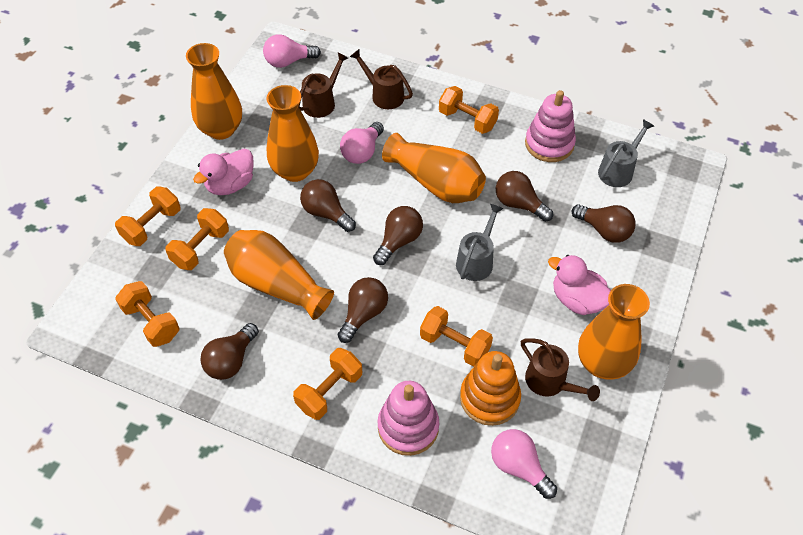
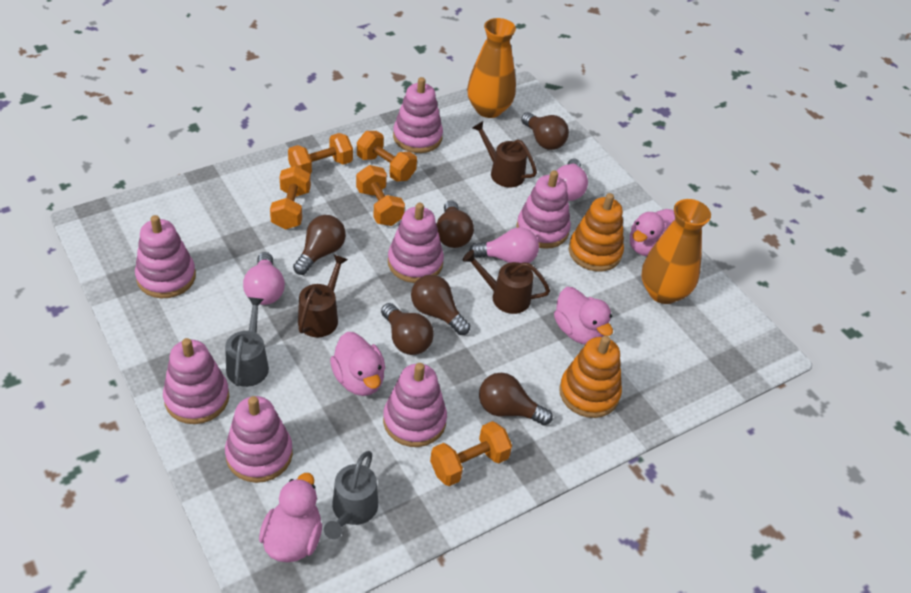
orange dumbbell: 6 -> 5
orange stacking toy: 1 -> 2
orange vase: 5 -> 2
pink duck: 2 -> 4
pink stacking toy: 2 -> 7

